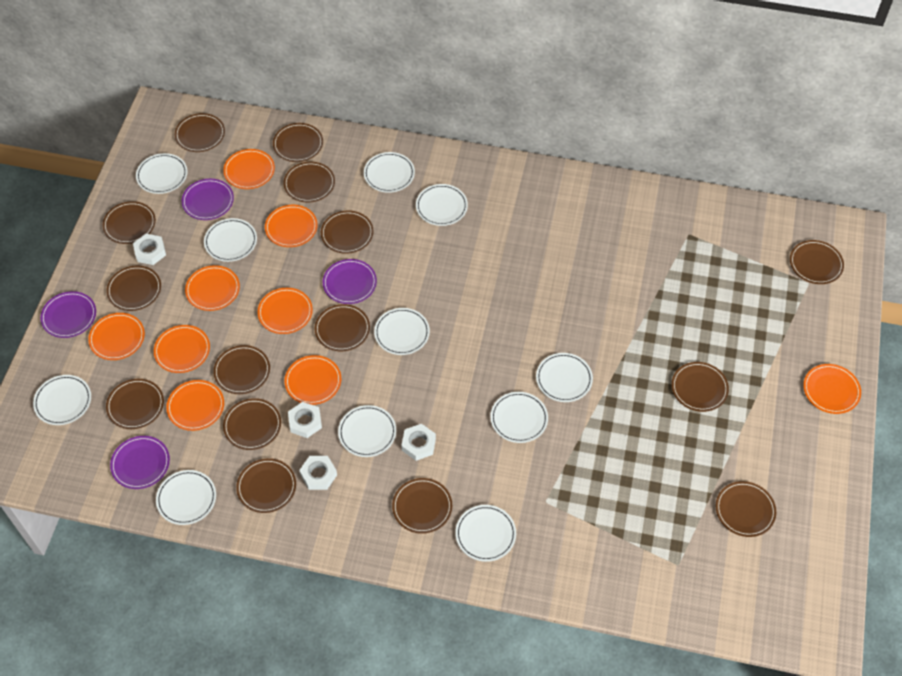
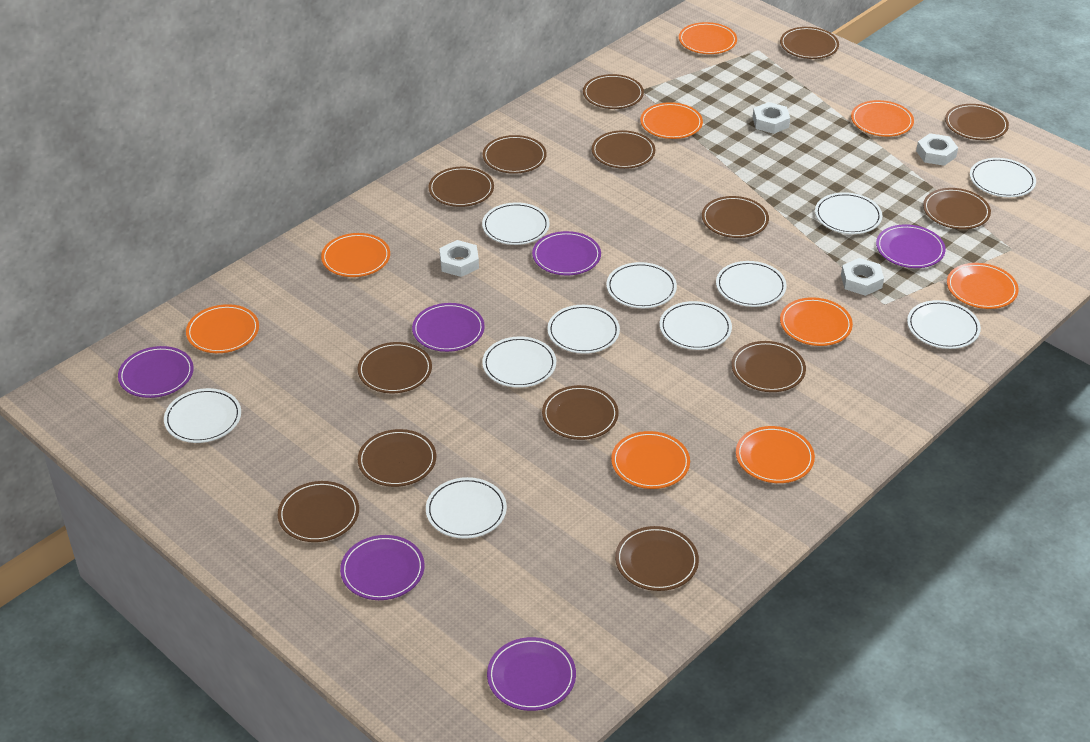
brown plate: 15 -> 14
purple plate: 4 -> 6

